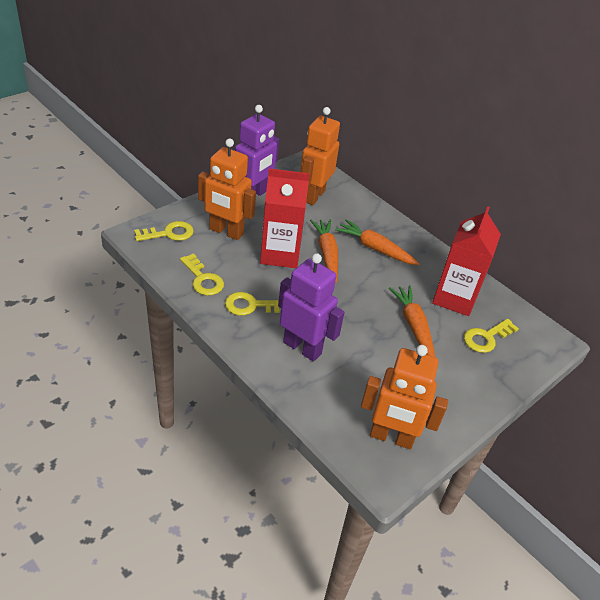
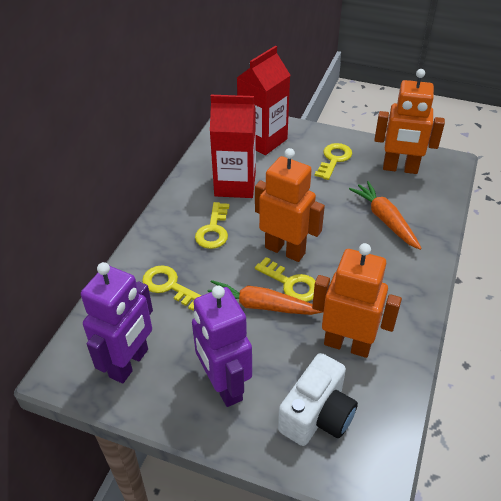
orange carrot: 3 -> 2
white camera: 0 -> 1

